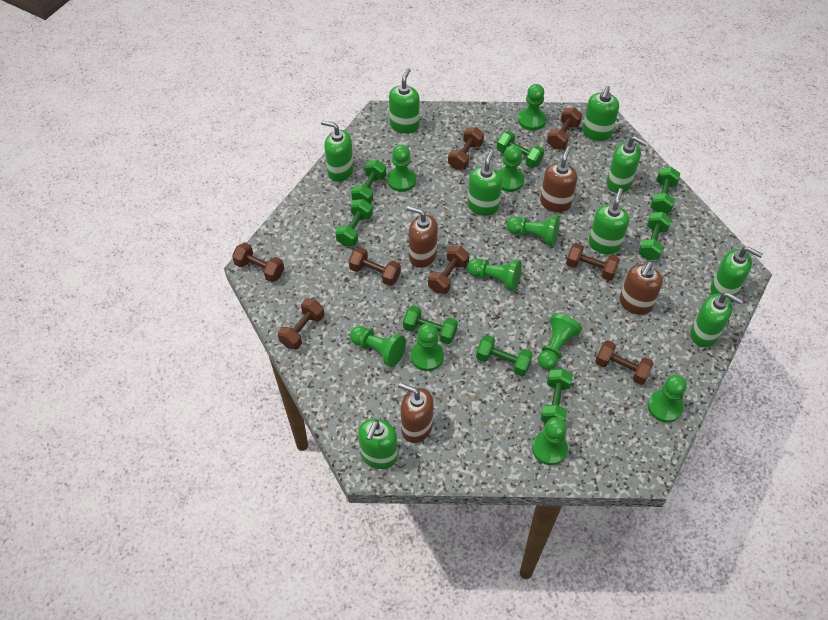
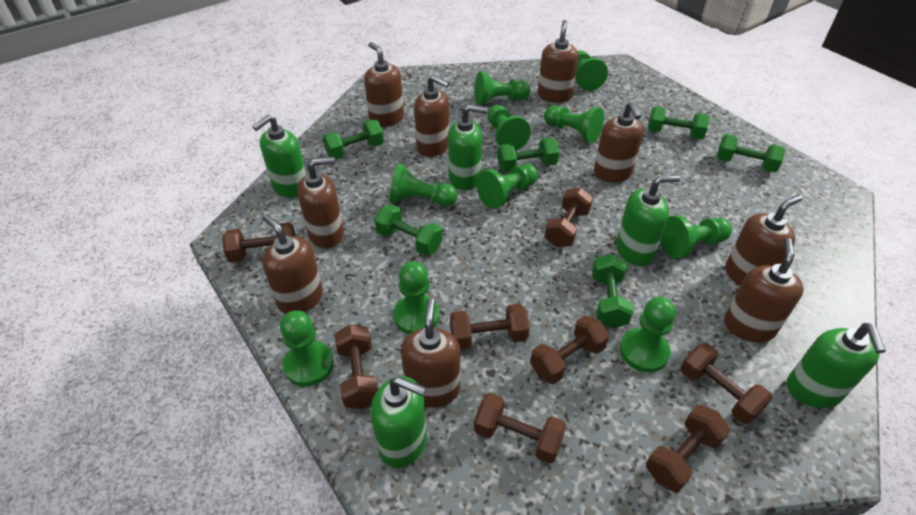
brown soap dispenser: 4 -> 9
green dumbbell: 8 -> 6
green soap dispenser: 9 -> 5

